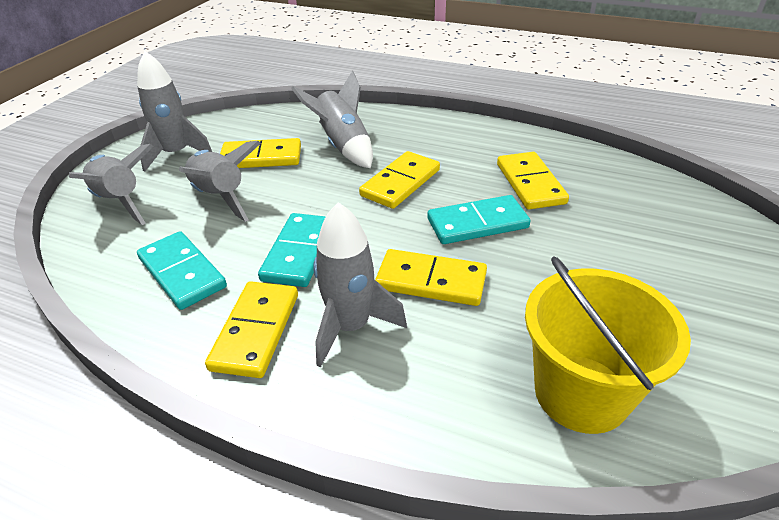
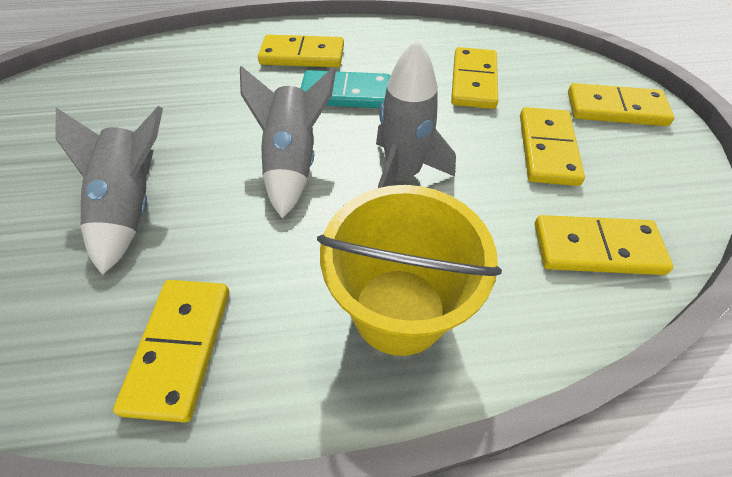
grey rocket: 5 -> 3
turquoise domino: 3 -> 1
yellow domino: 5 -> 6

